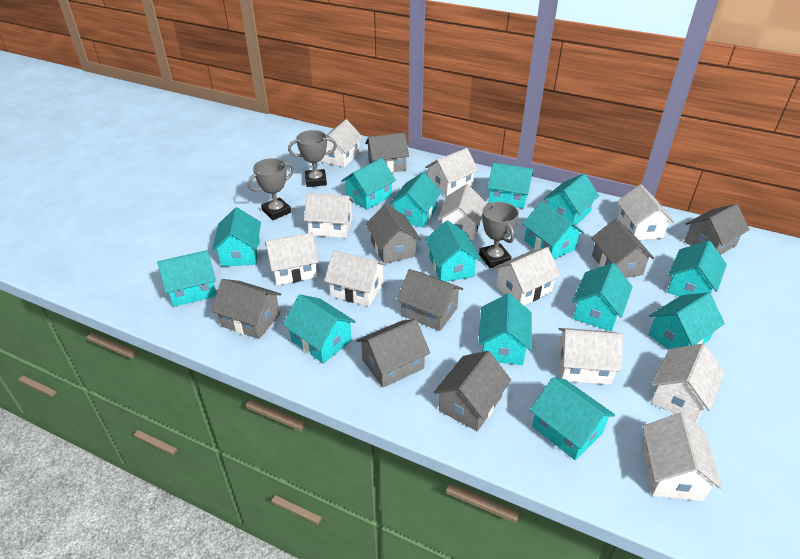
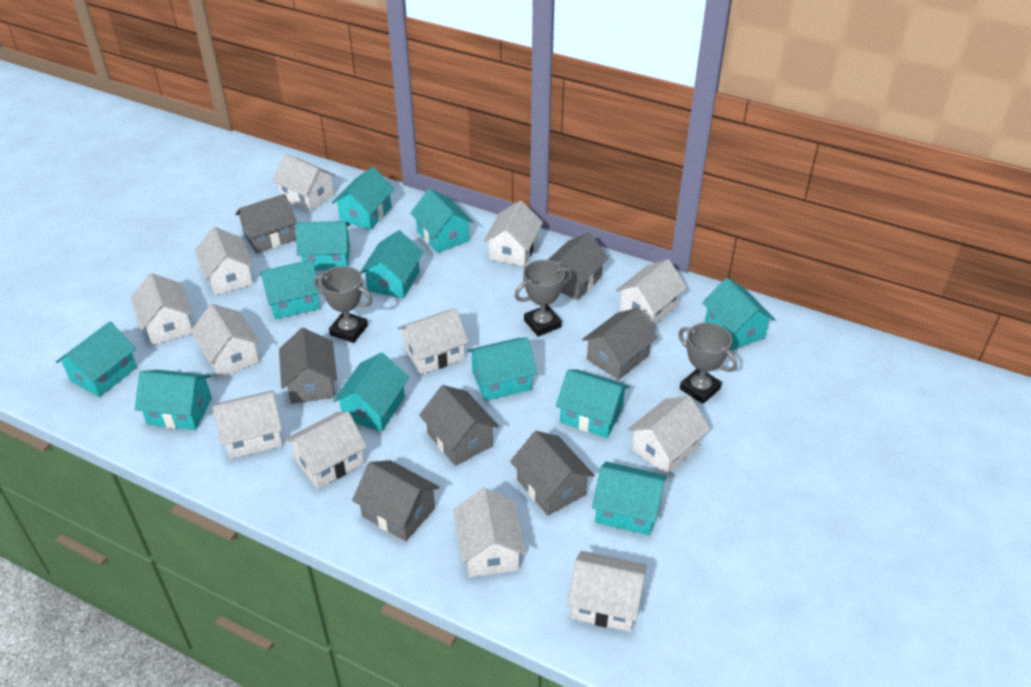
grey house: 8 -> 7
turquoise house: 14 -> 12
white house: 11 -> 12

